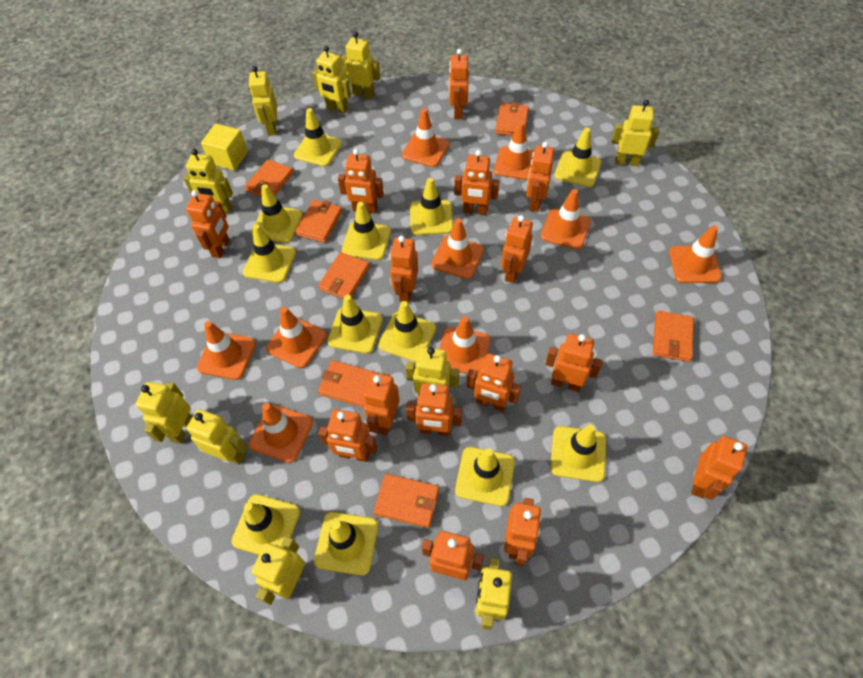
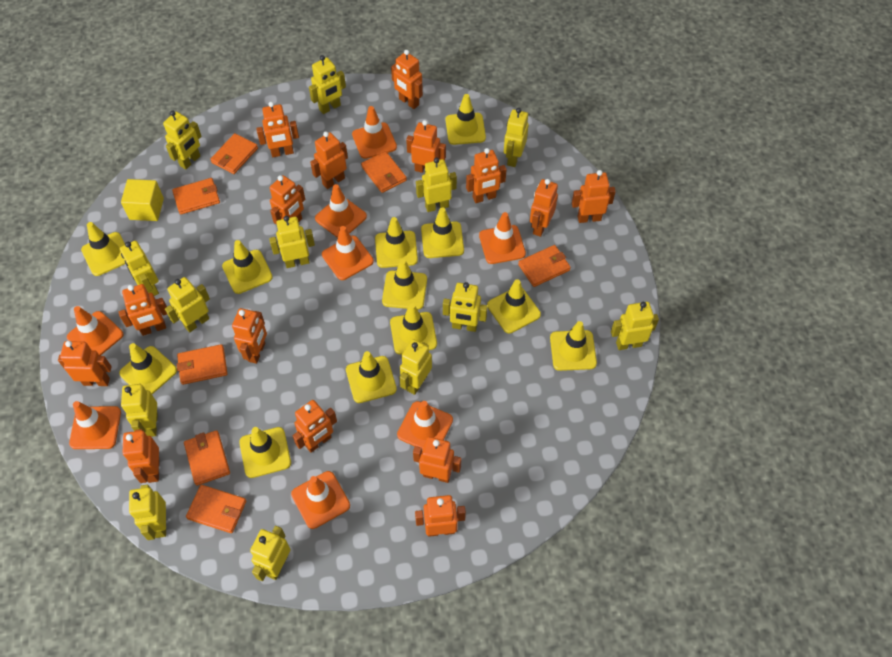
orange traffic cone: 9 -> 8
yellow robot: 10 -> 13

